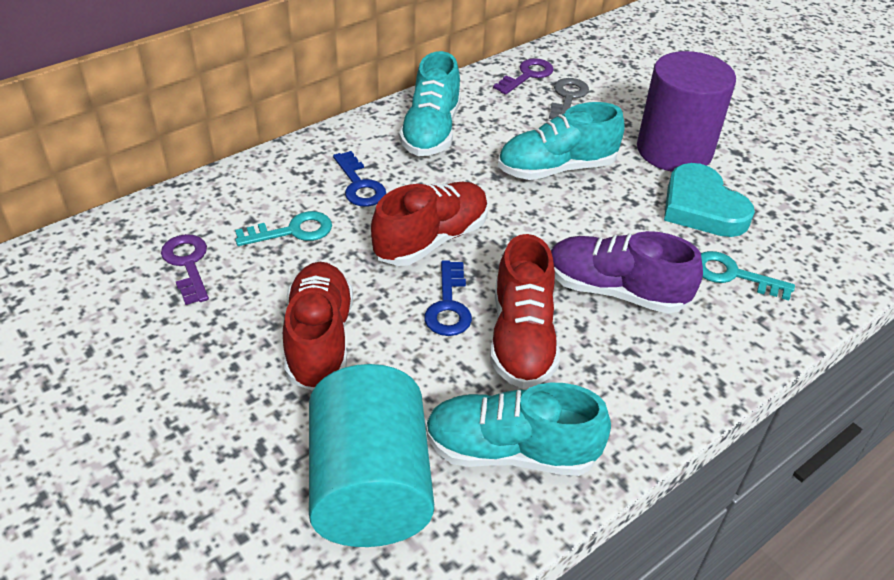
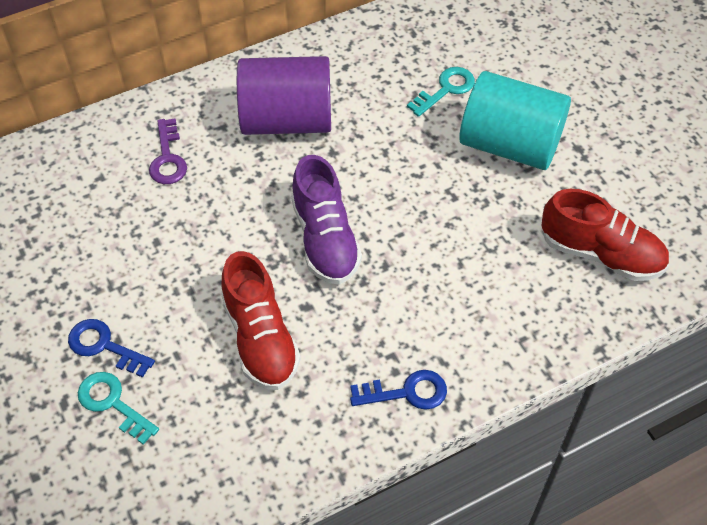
grey key: 1 -> 0
purple key: 2 -> 1
red shoe: 3 -> 2
turquoise heart: 1 -> 0
turquoise shoe: 3 -> 0

